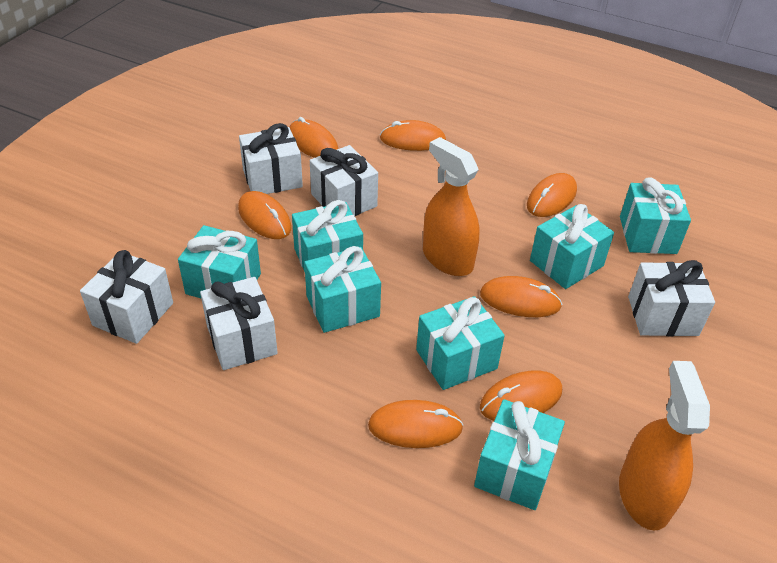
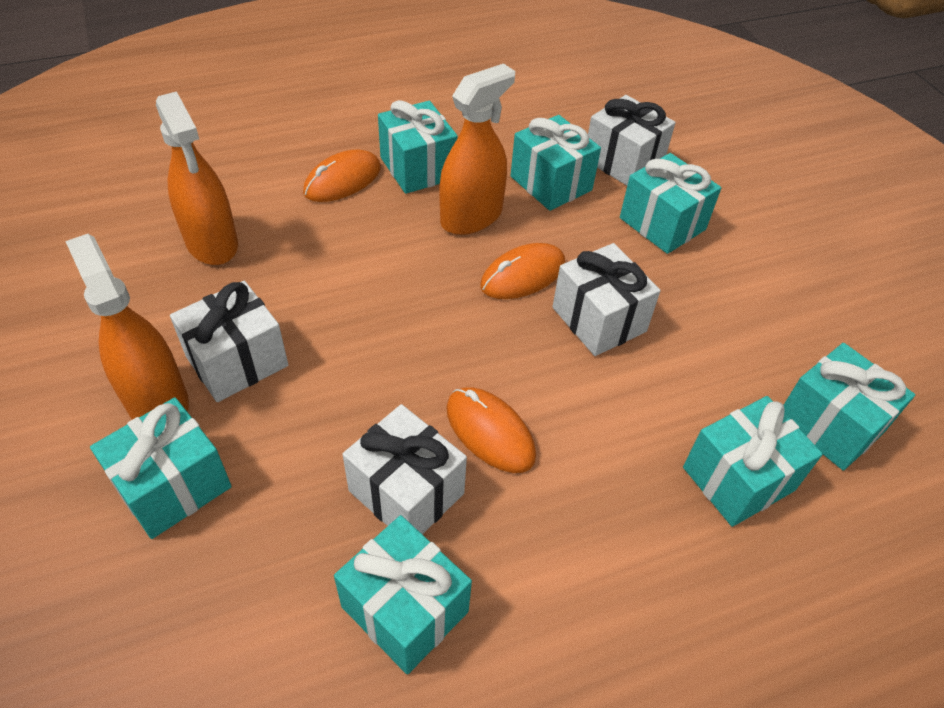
orange mouse: 7 -> 3
orange spray bottle: 2 -> 3
white gift: 5 -> 4

